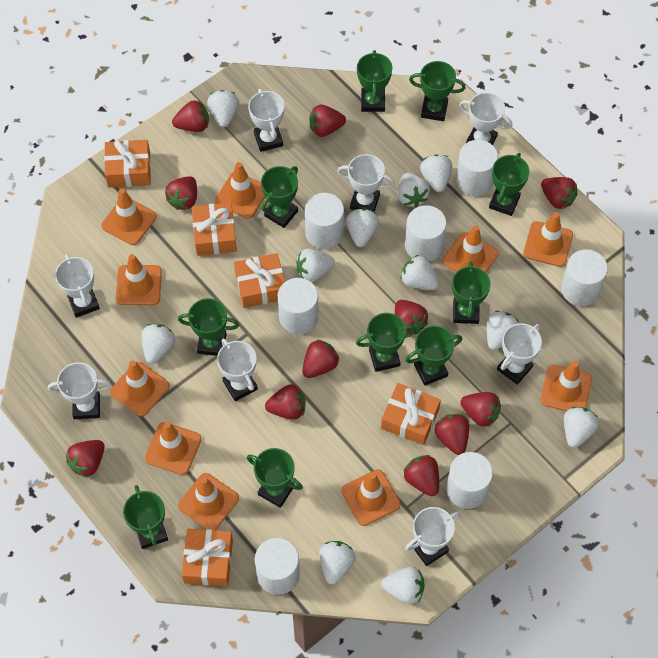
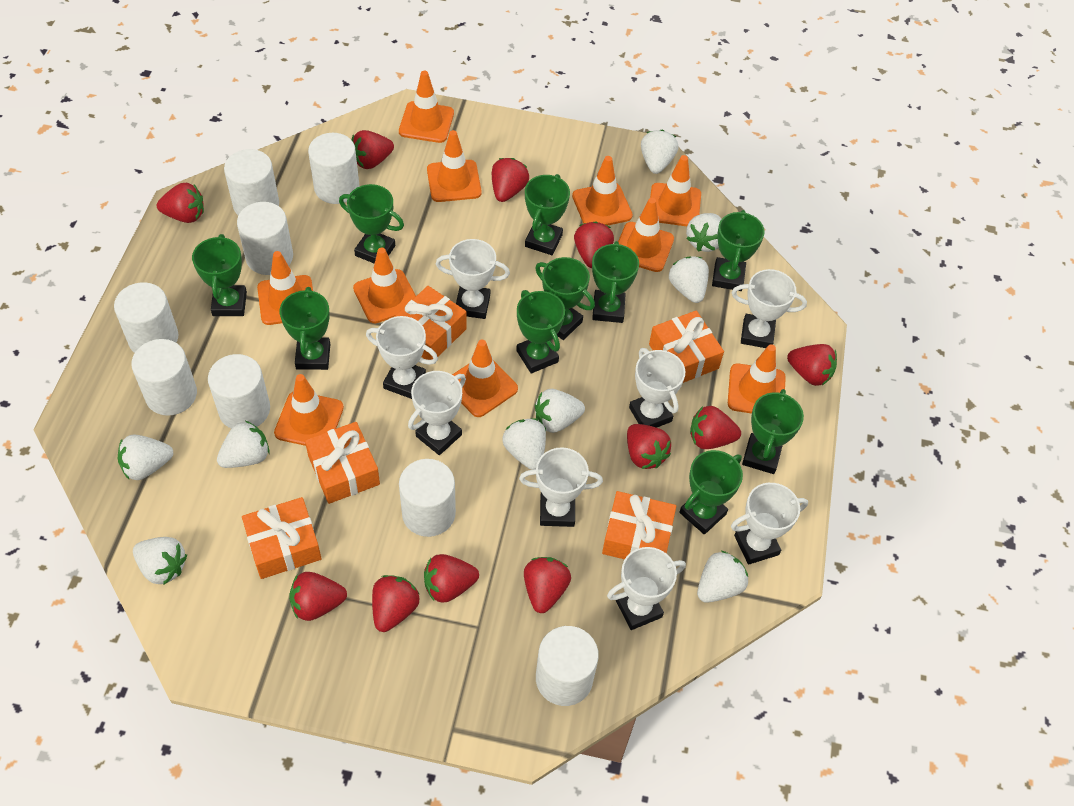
white cylinder: 7 -> 8
white strawberry: 11 -> 9

